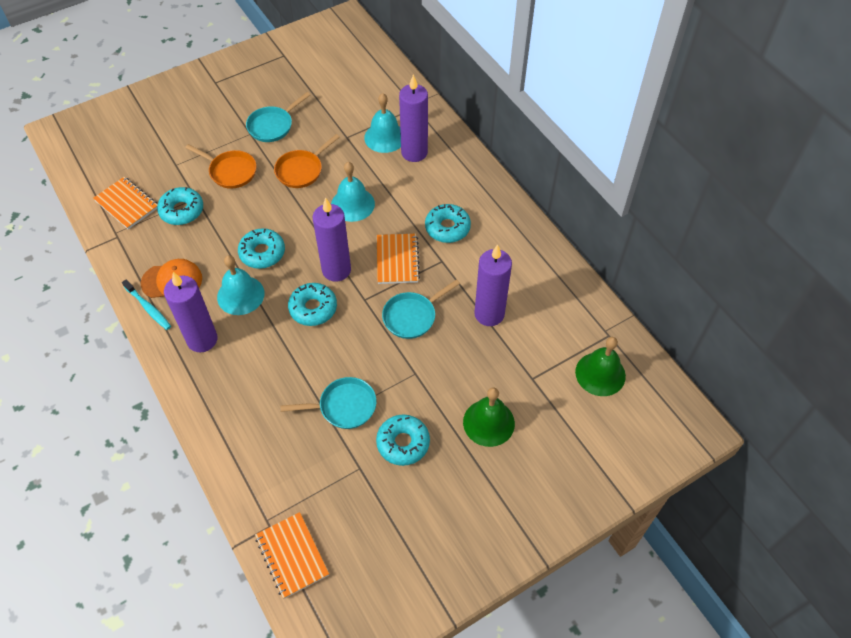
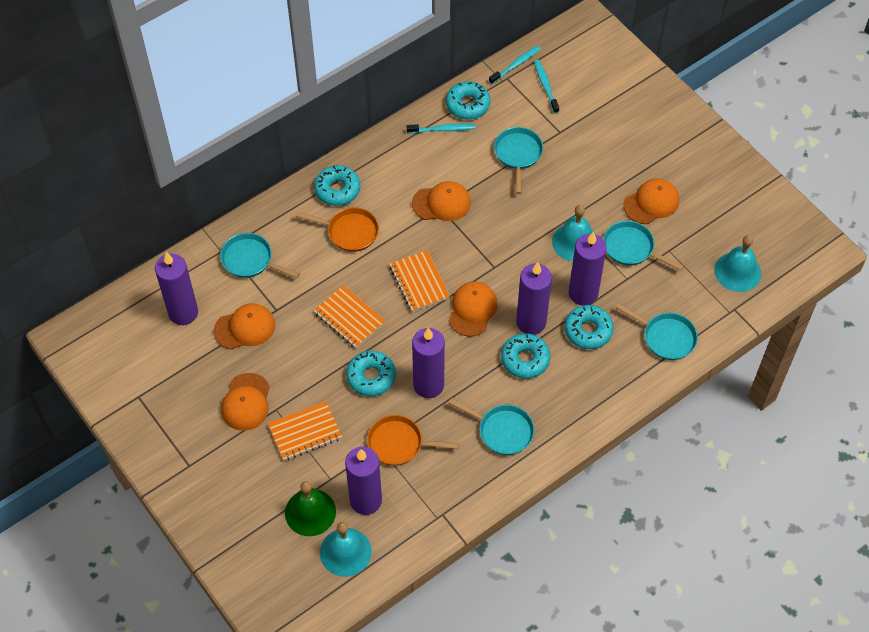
green bell: 2 -> 1
orange cap: 1 -> 5
purple candle: 4 -> 5
turquoise pan: 3 -> 5
turquoise toothbrush: 1 -> 3

